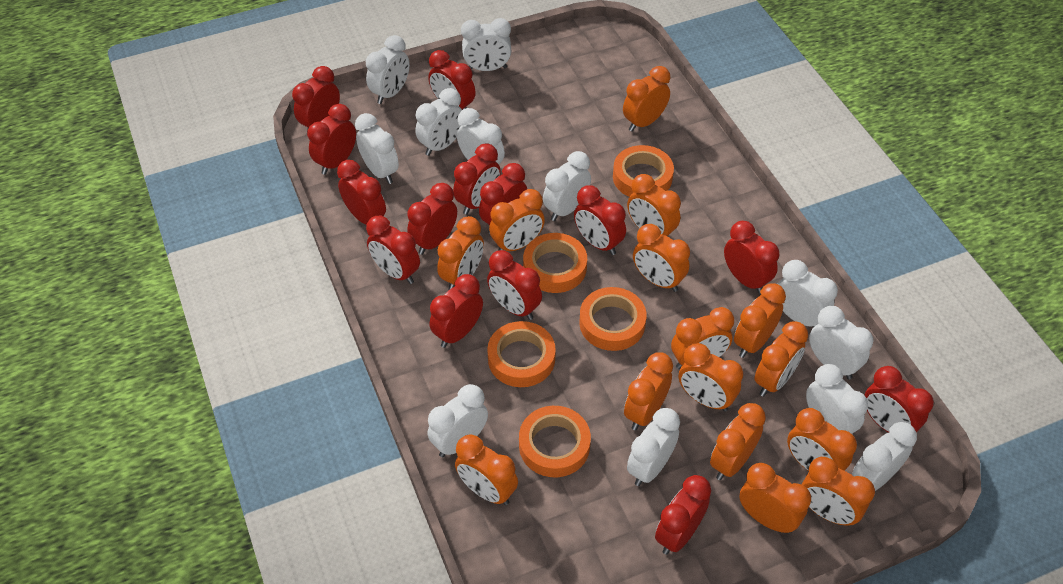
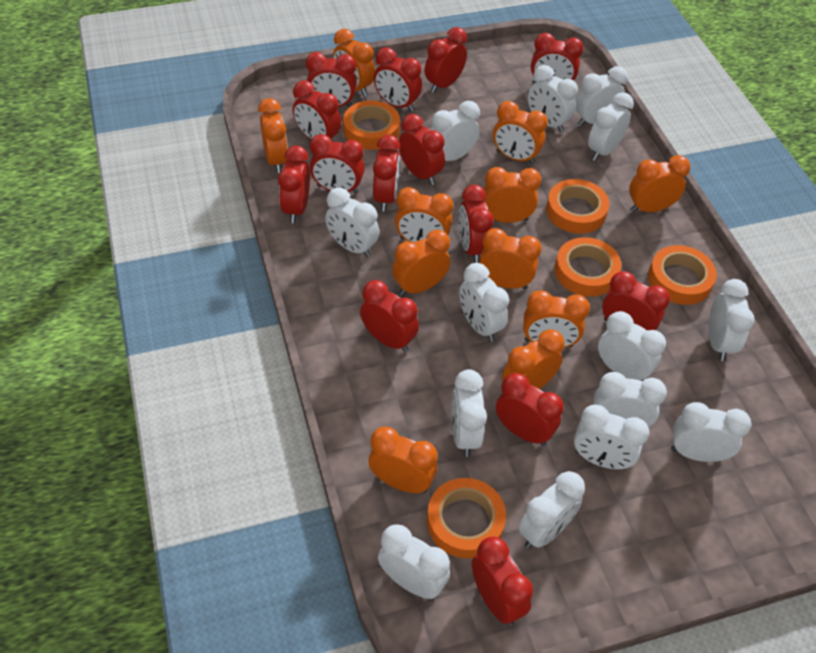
orange clock: 15 -> 11
white clock: 12 -> 14

